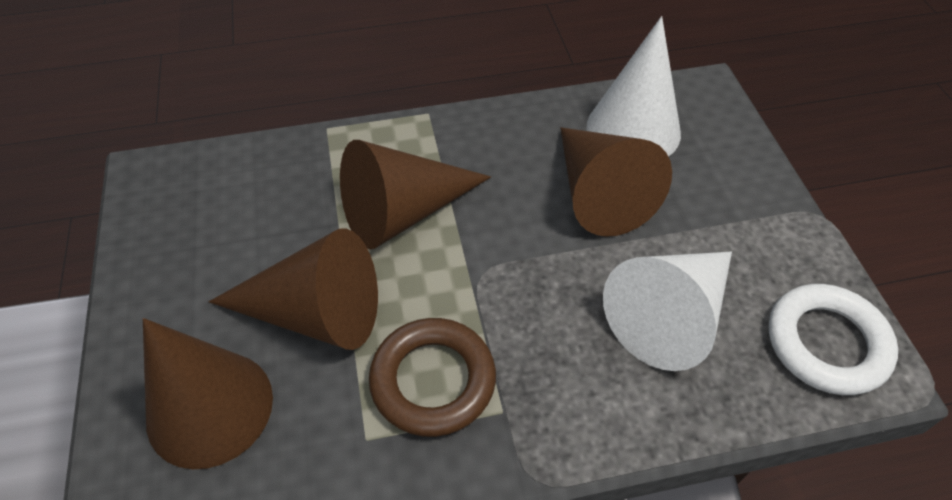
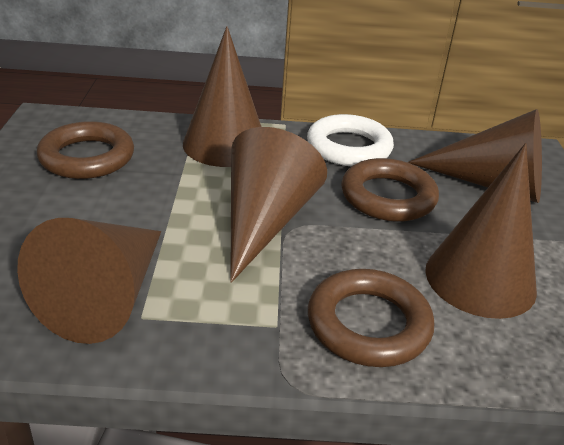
brown cone: 4 -> 5
brown ring: 1 -> 3
white cone: 2 -> 0

